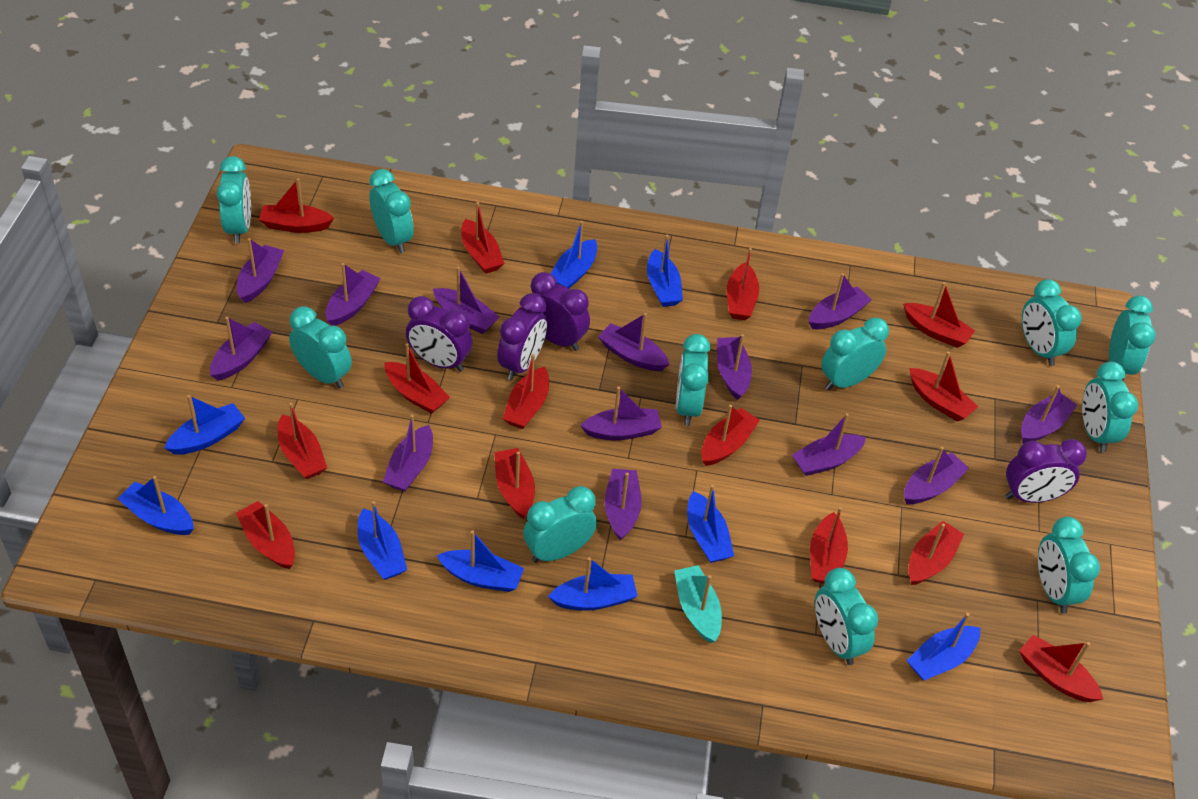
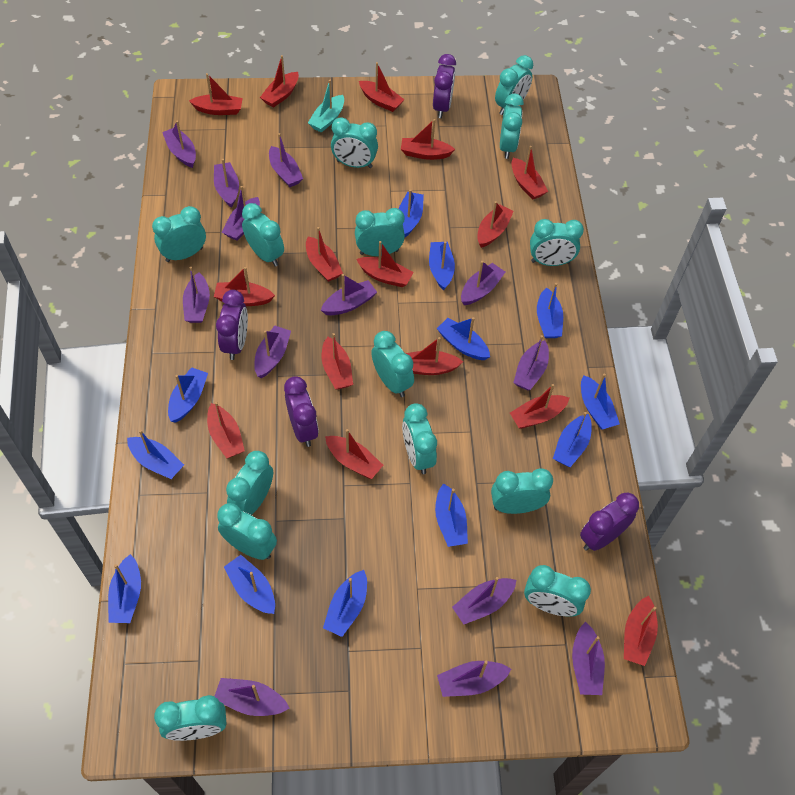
blue boat: 9 -> 12
red boat: 14 -> 15
turquoise clock: 11 -> 14

